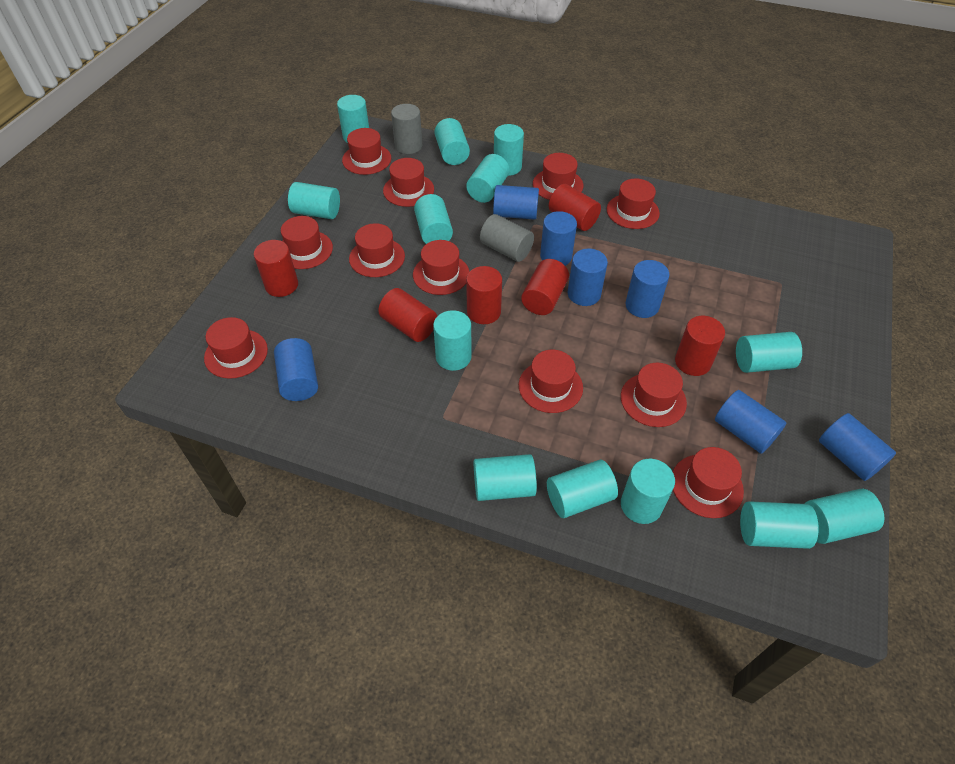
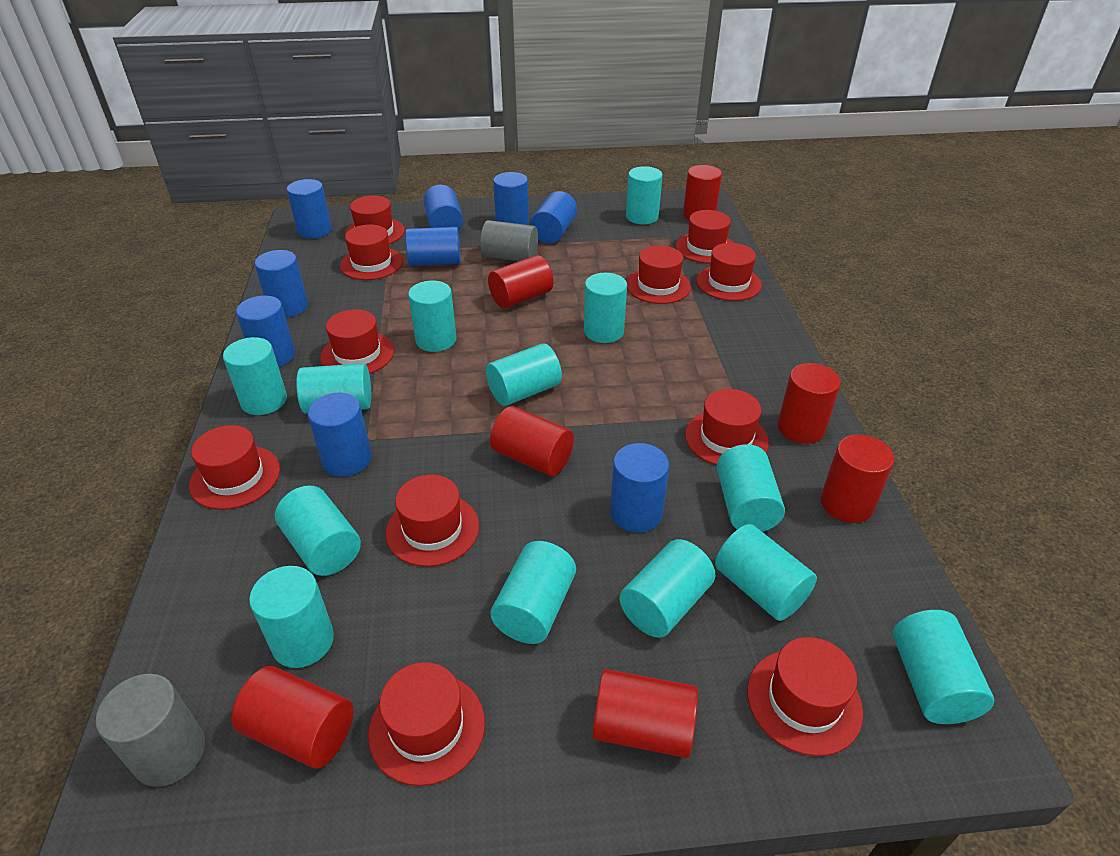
blue cylinder: 7 -> 9
red cylinder: 6 -> 7

